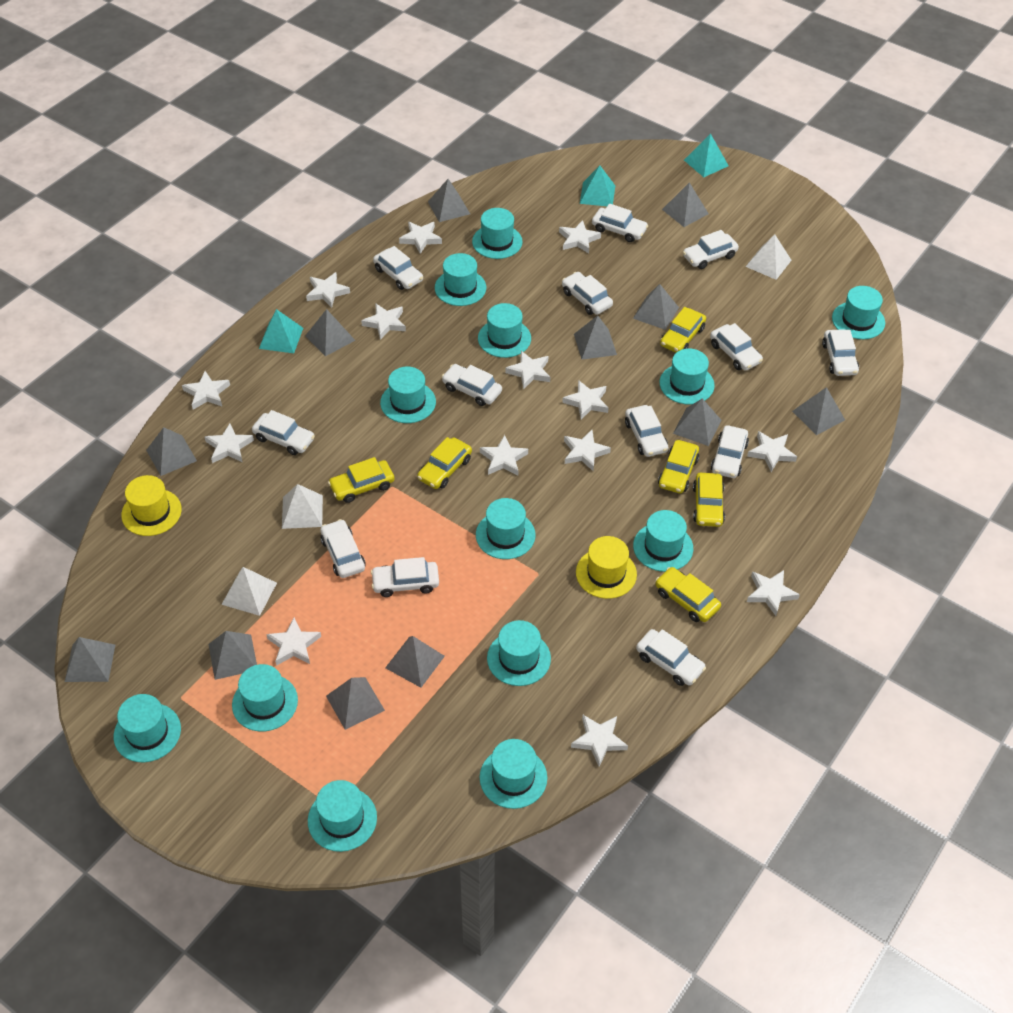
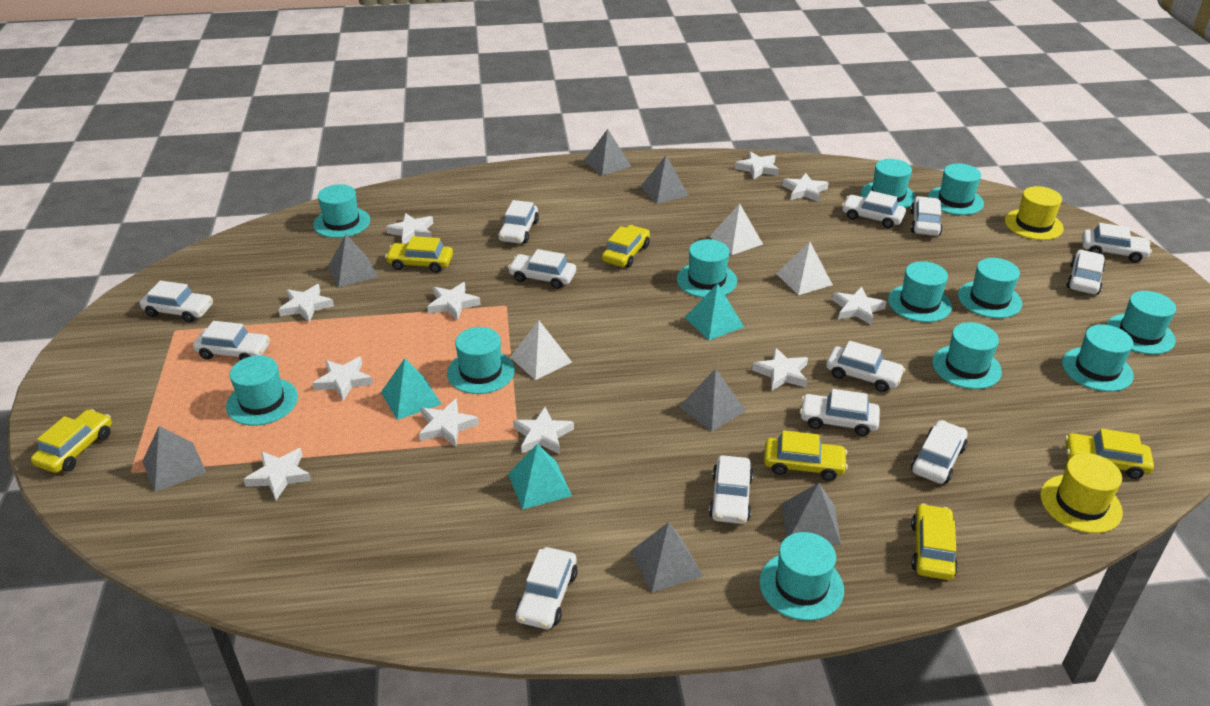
grey pyramid: 12 -> 7
turquoise hat: 13 -> 12
white star: 14 -> 11

